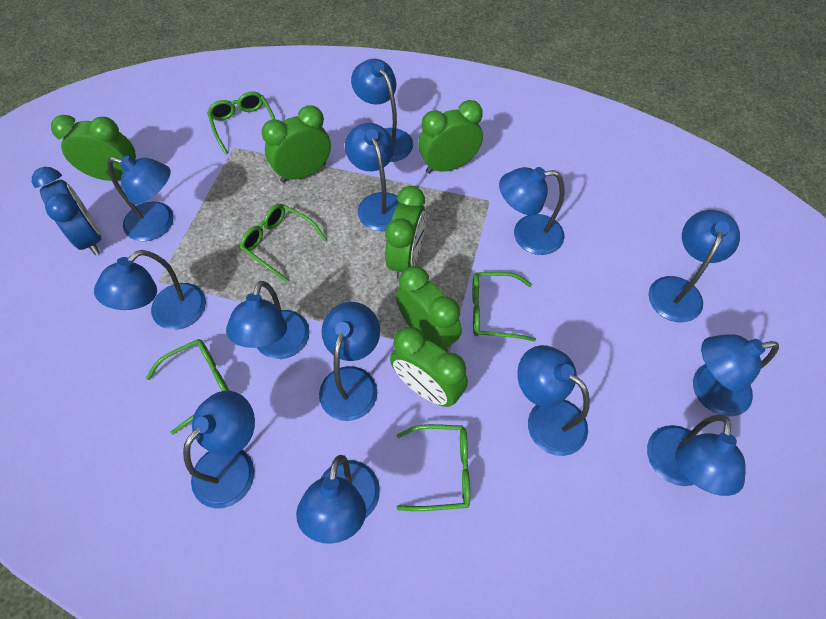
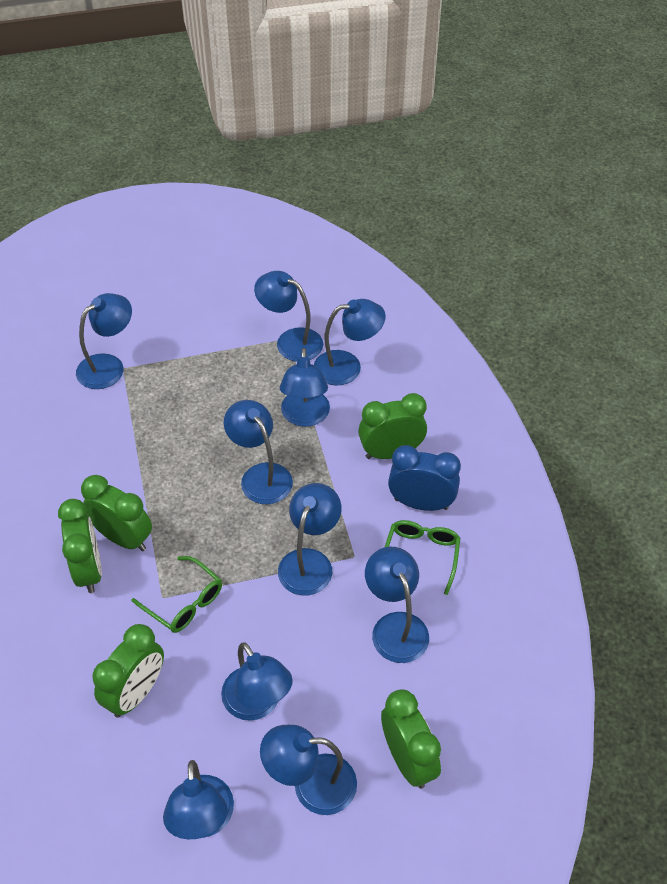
blue lamp: 13 -> 10
green clock: 6 -> 5
green glasses: 5 -> 2

